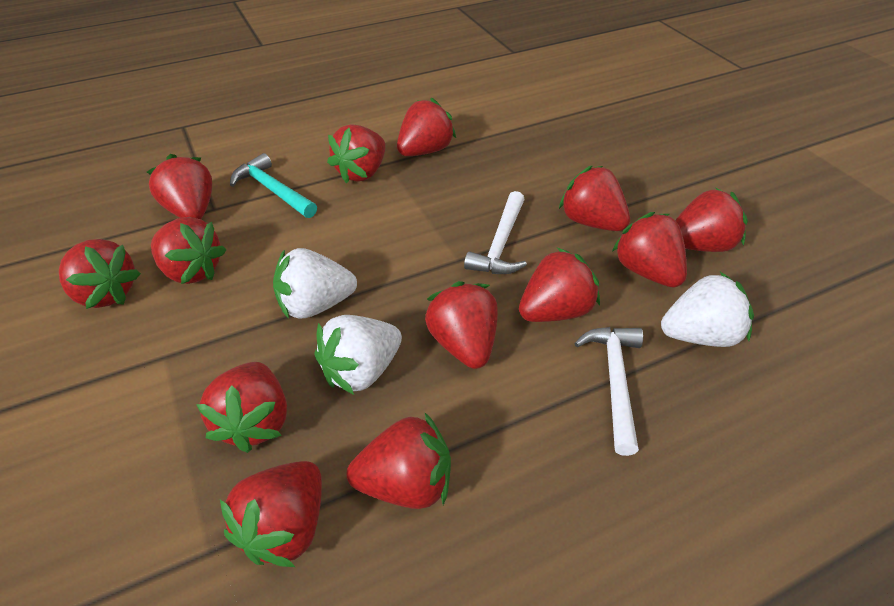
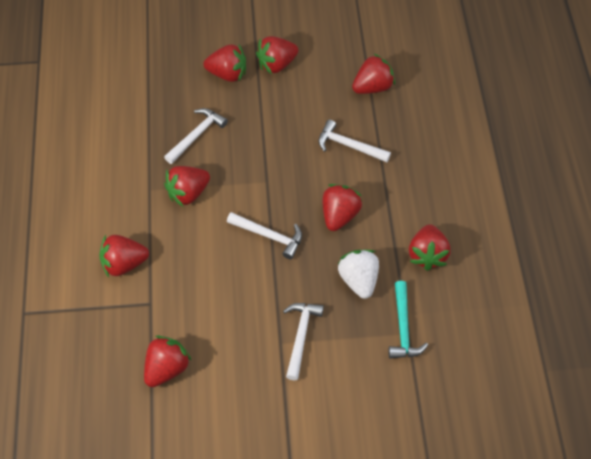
red strawberry: 13 -> 8
white hammer: 2 -> 4
white strawberry: 3 -> 1

